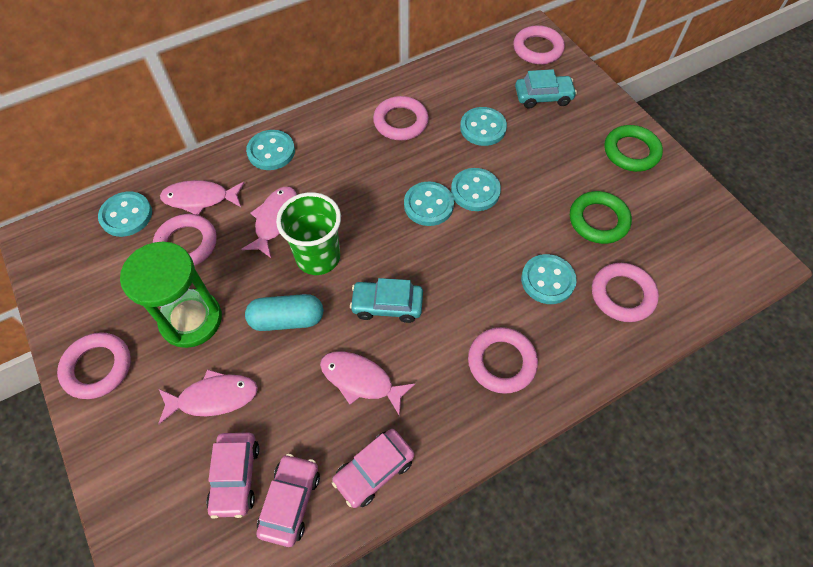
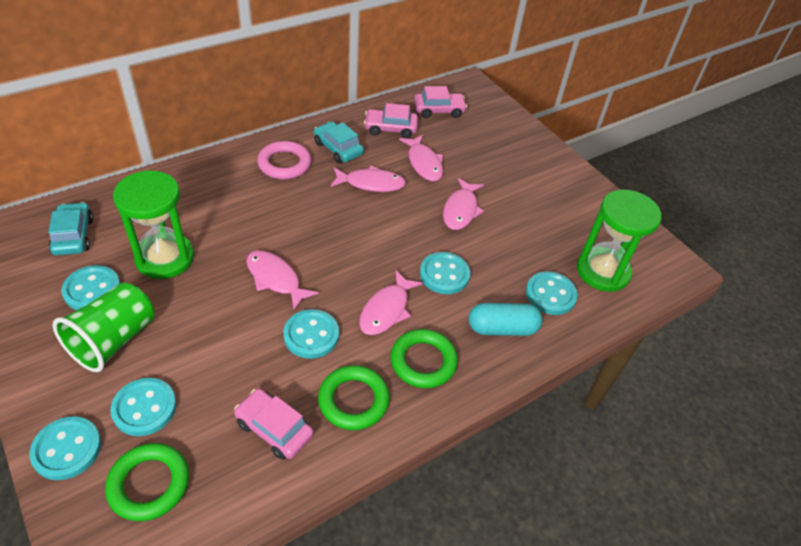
green hourglass: 1 -> 2
green ring: 2 -> 3
pink fish: 4 -> 5
pink ring: 6 -> 1

